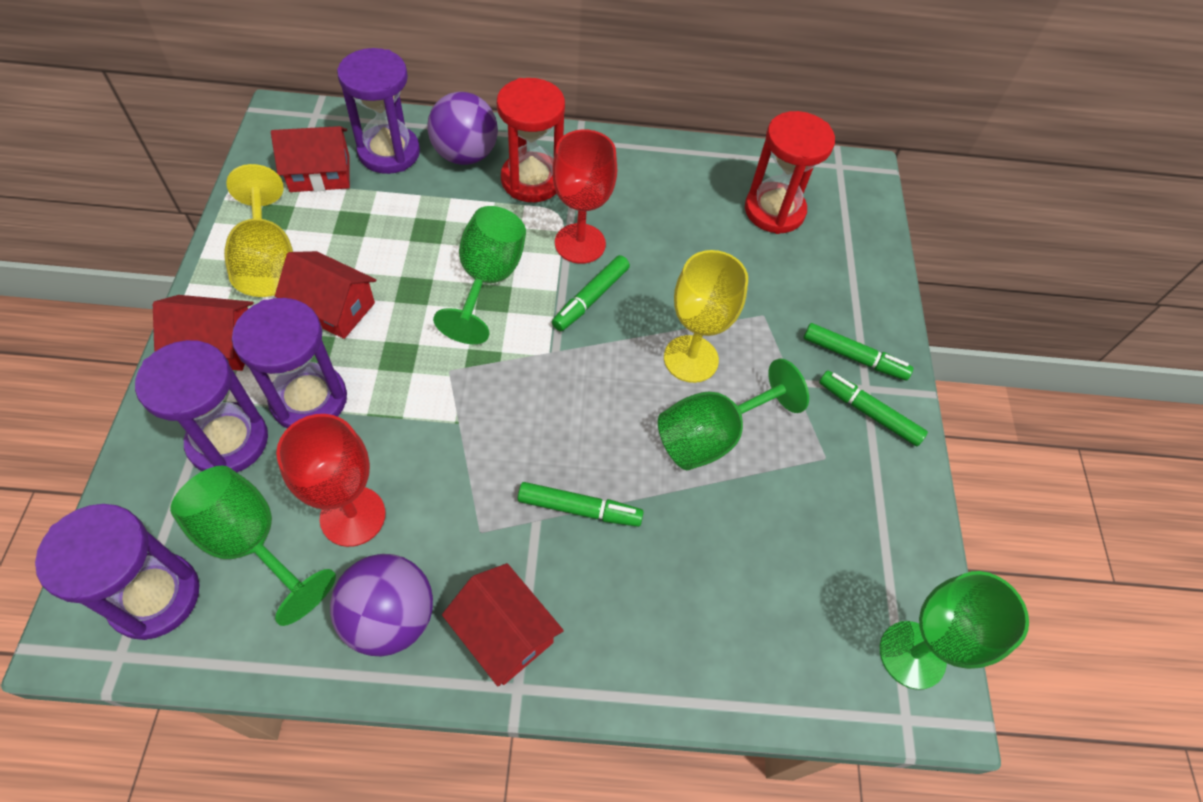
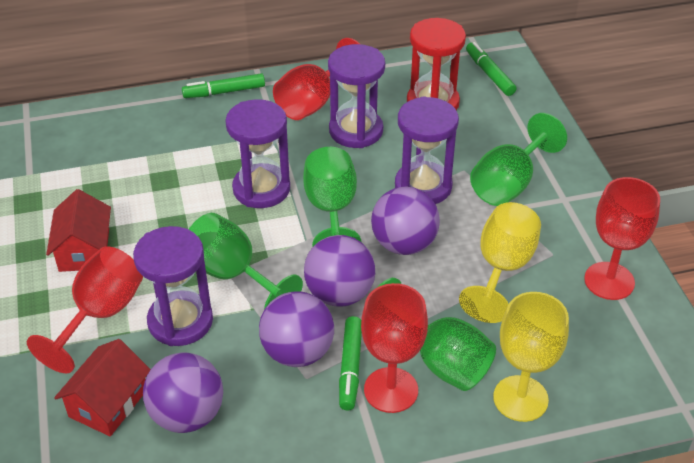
green marker: 4 -> 3
purple ball: 2 -> 4
red goblet: 2 -> 4
red hourglass: 2 -> 1
red house: 4 -> 2

